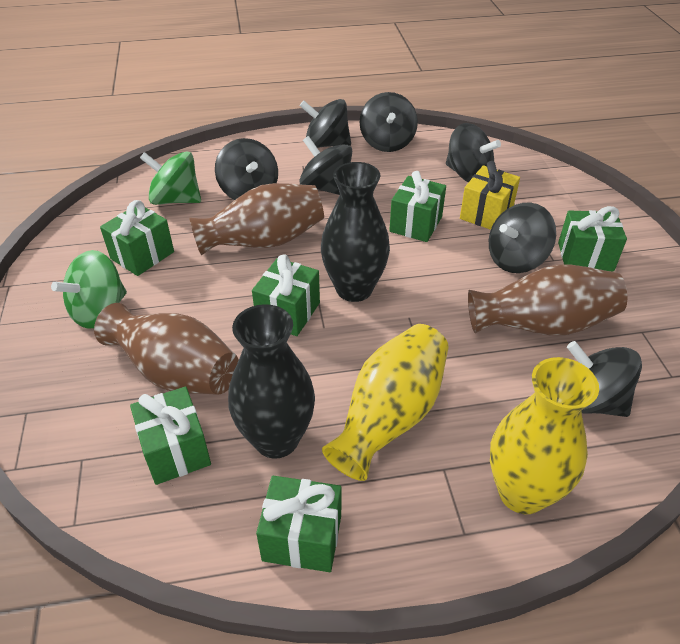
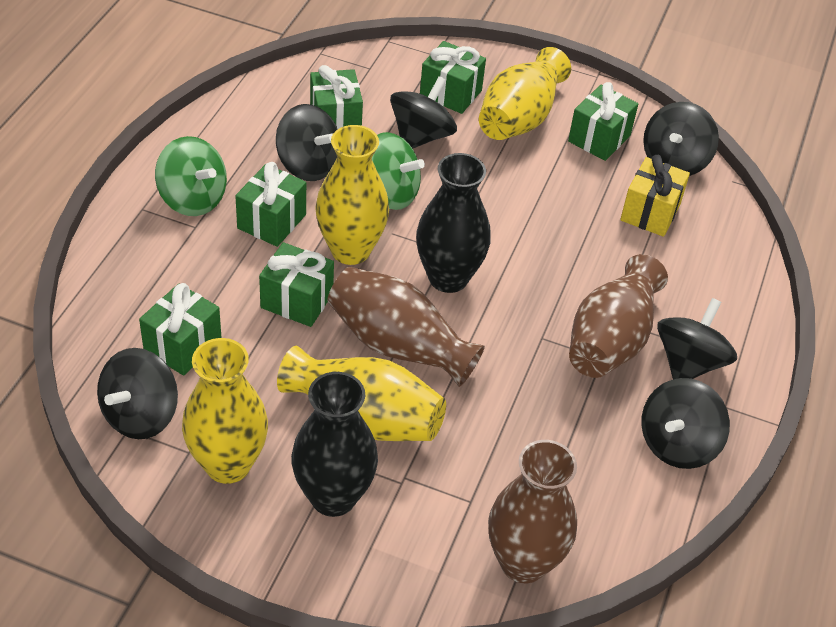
black spinning top: 7 -> 6
yellow vase: 2 -> 4

